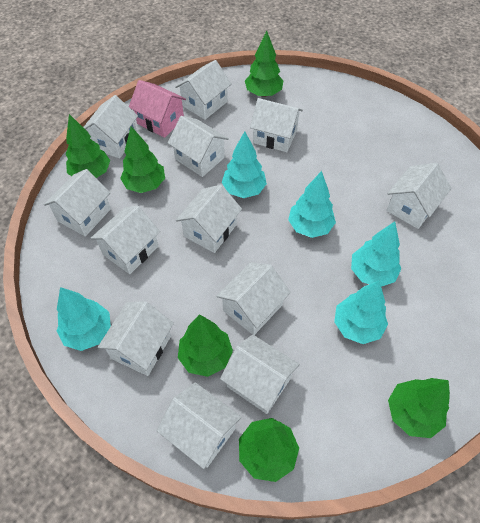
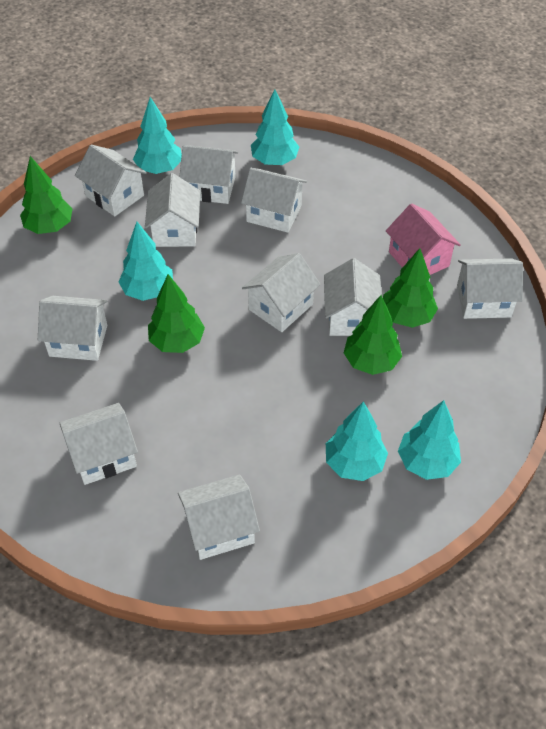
green tree: 6 -> 4
white house: 12 -> 10

